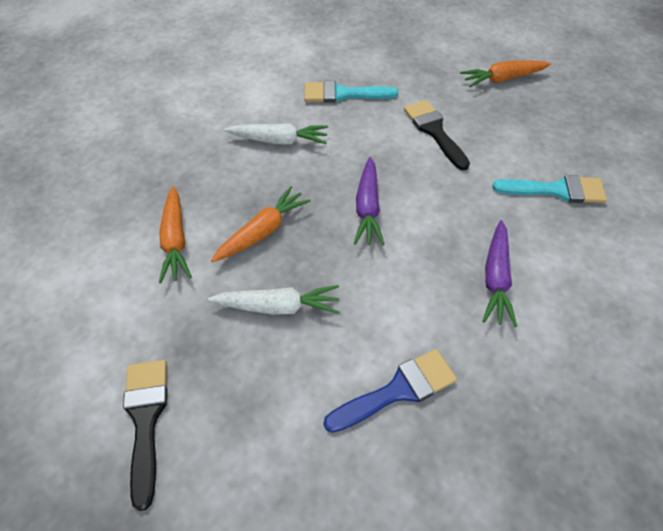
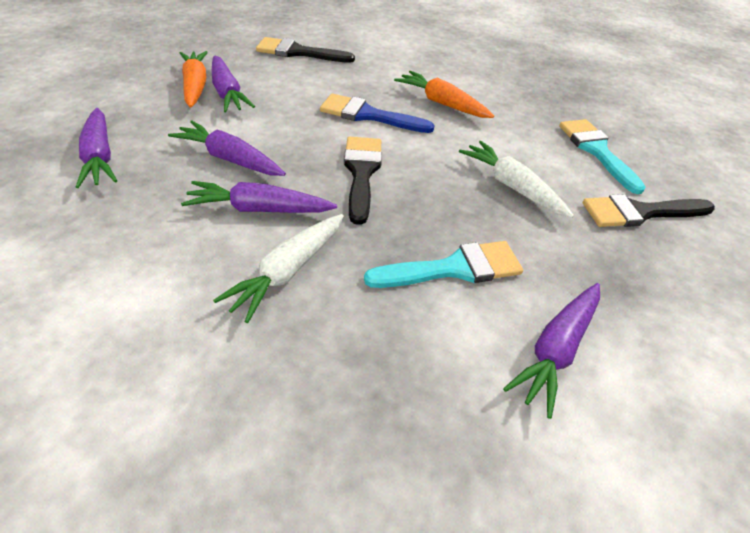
black brush: 2 -> 3
orange carrot: 3 -> 2
purple carrot: 2 -> 5

